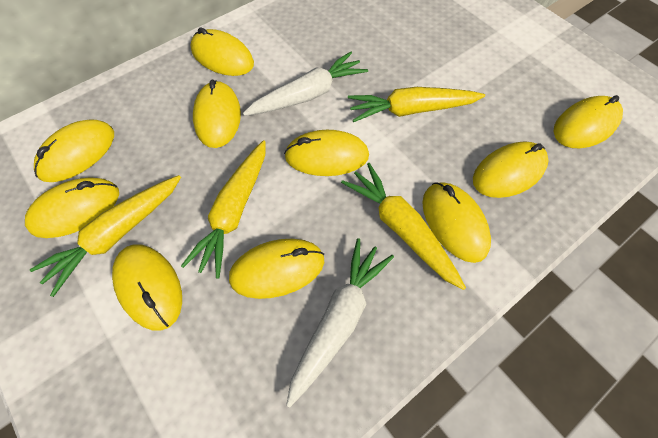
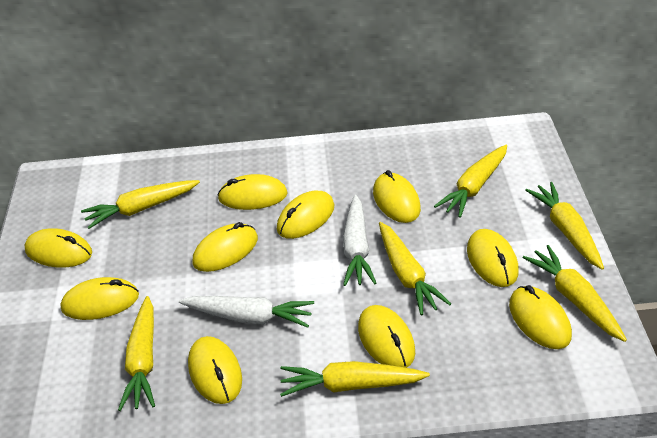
yellow carrot: 4 -> 7

